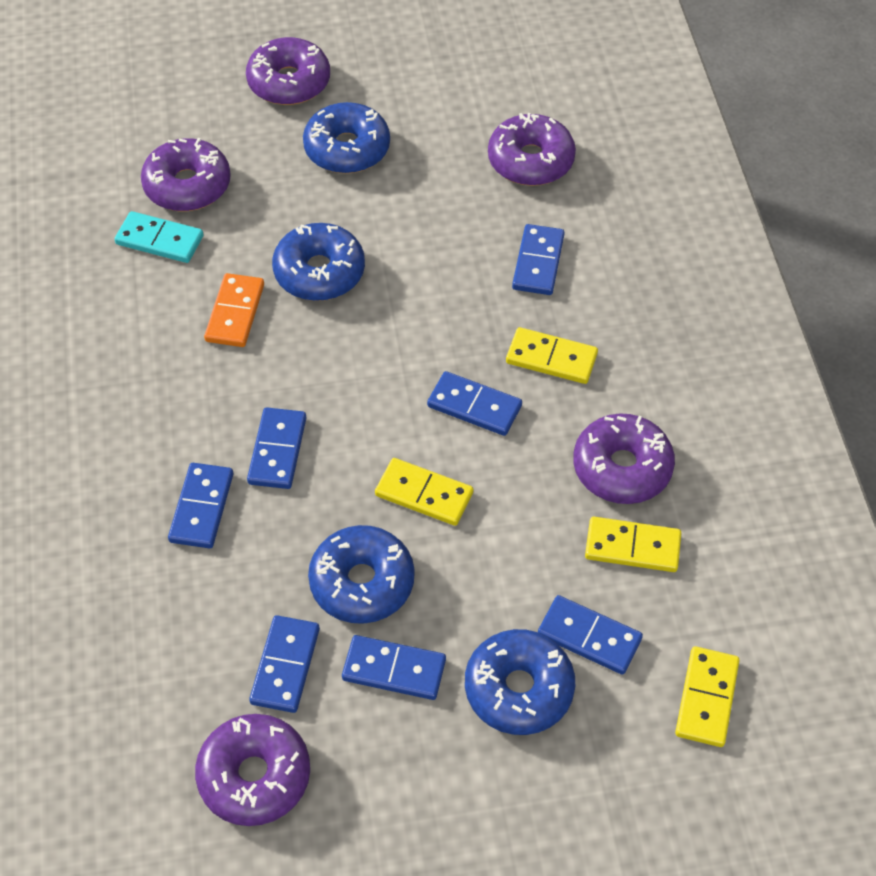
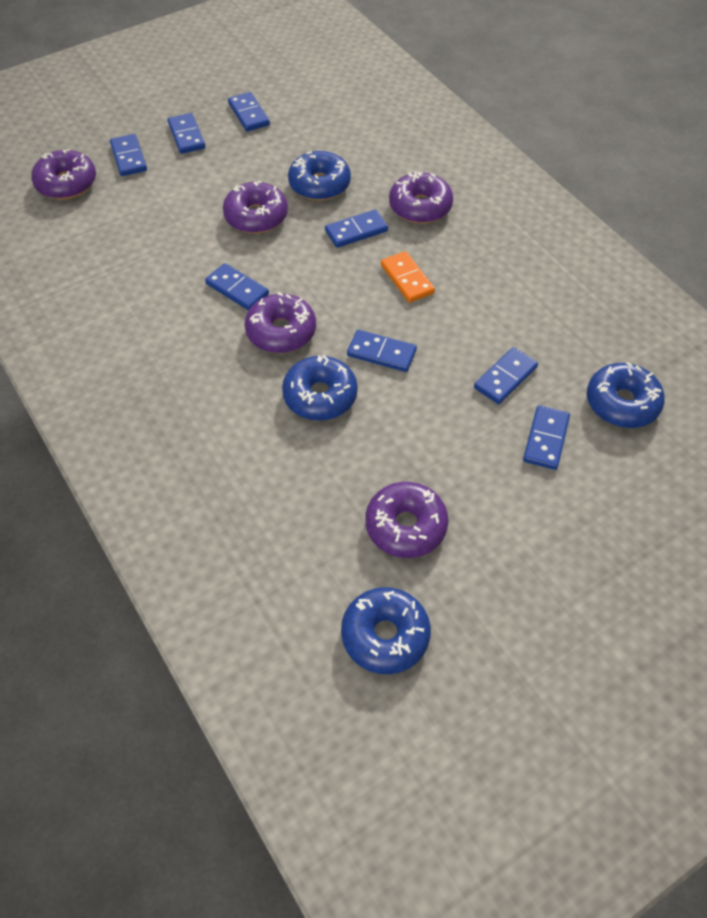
blue domino: 7 -> 8
turquoise domino: 1 -> 0
yellow domino: 4 -> 0

